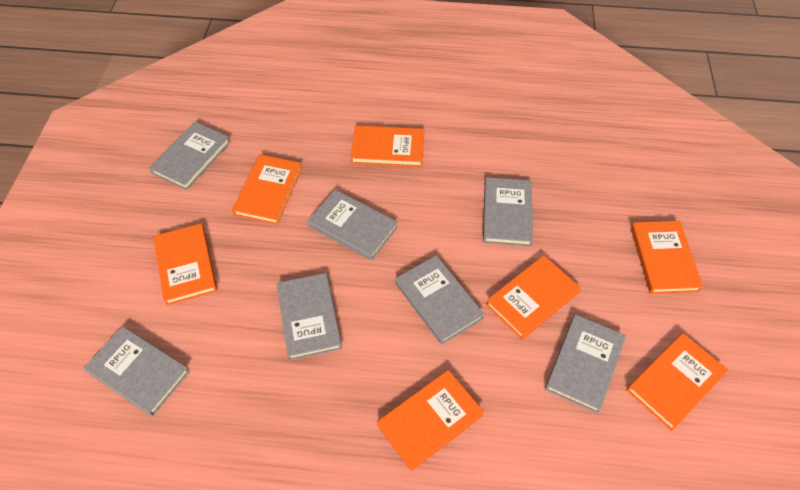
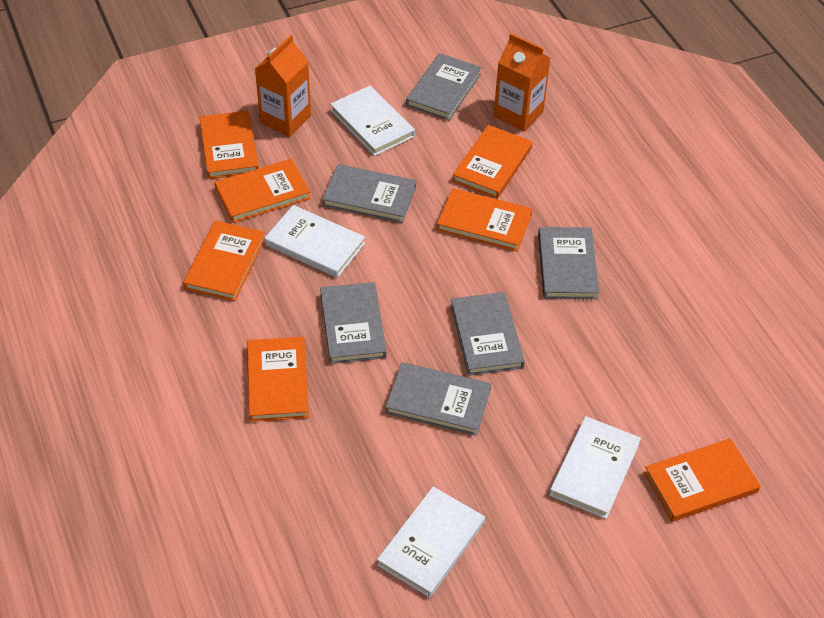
grey book: 7 -> 6
orange carton: 0 -> 2
white book: 0 -> 4

